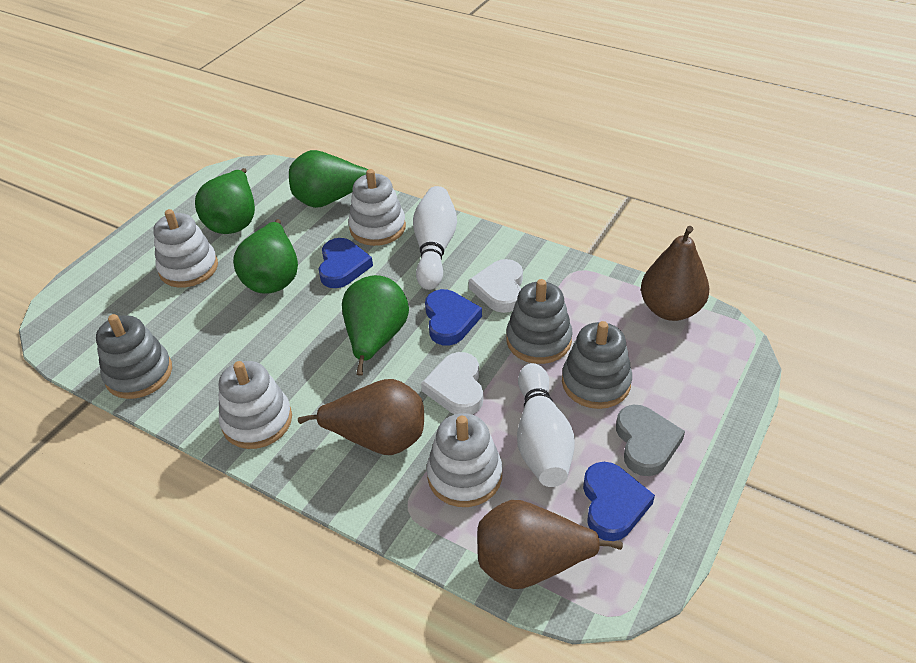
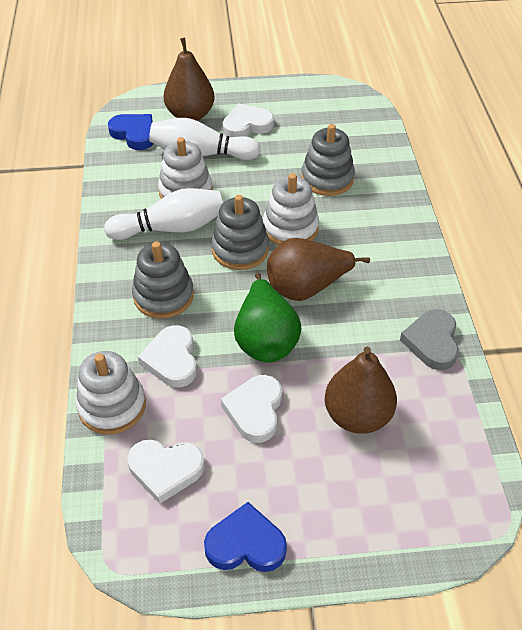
blue heart: 3 -> 2
green pear: 4 -> 1
white heart: 2 -> 4
white stacking toy: 4 -> 3

